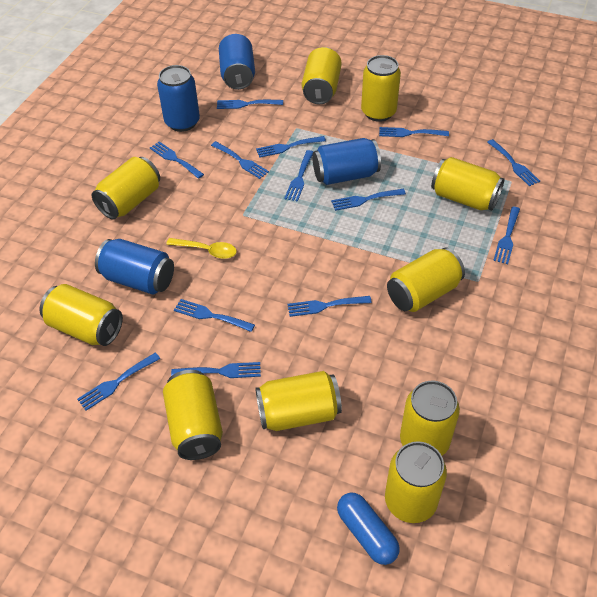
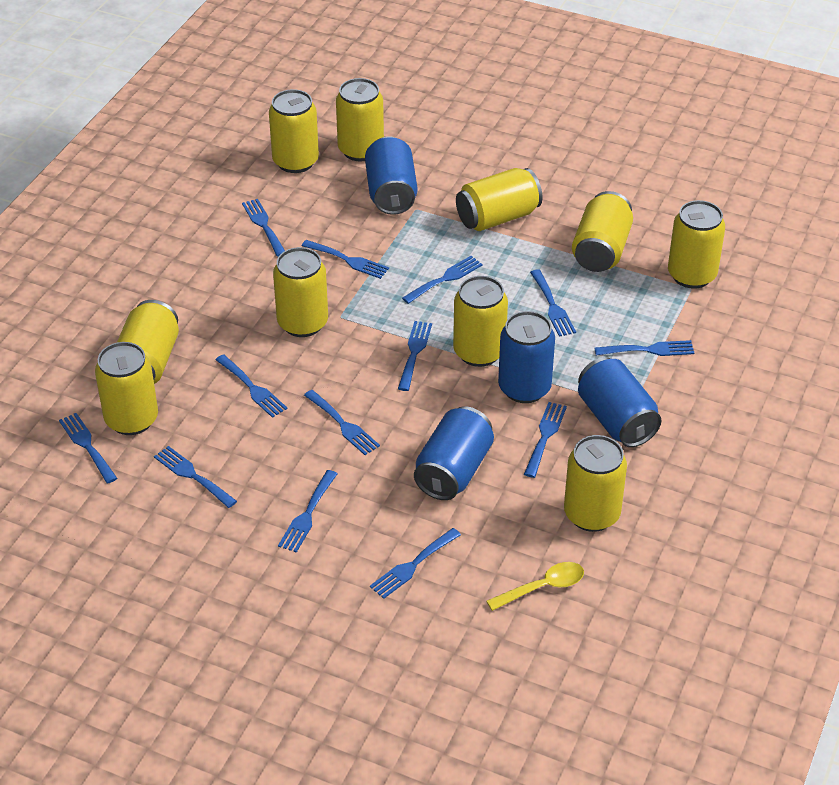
blue capsule: 1 -> 0

